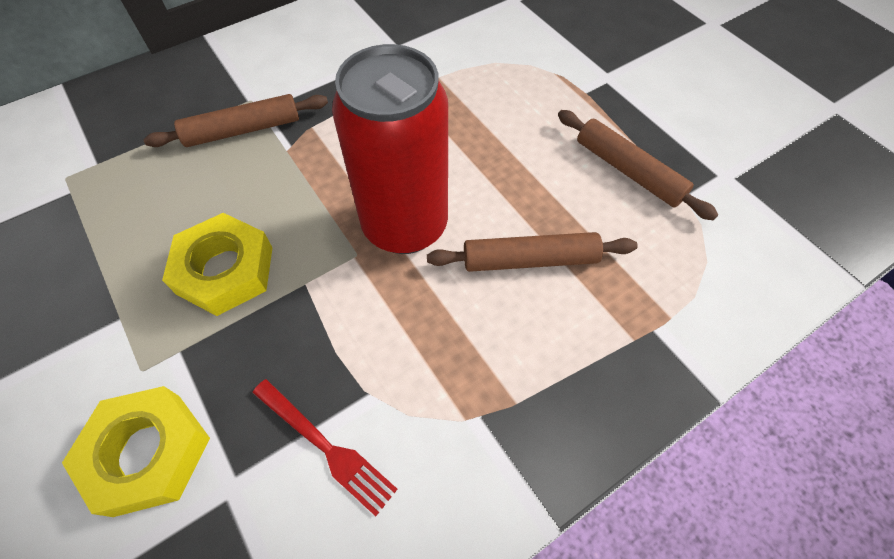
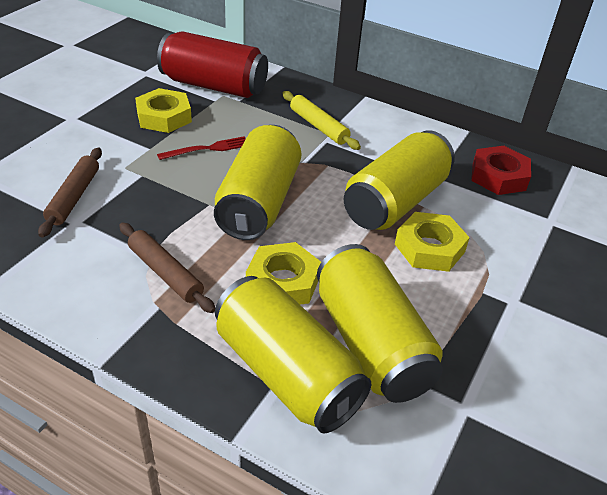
brown rolling pin: 3 -> 2
red nut: 0 -> 1
yellow can: 0 -> 4
yellow nut: 2 -> 3
yellow rolling pin: 0 -> 1

